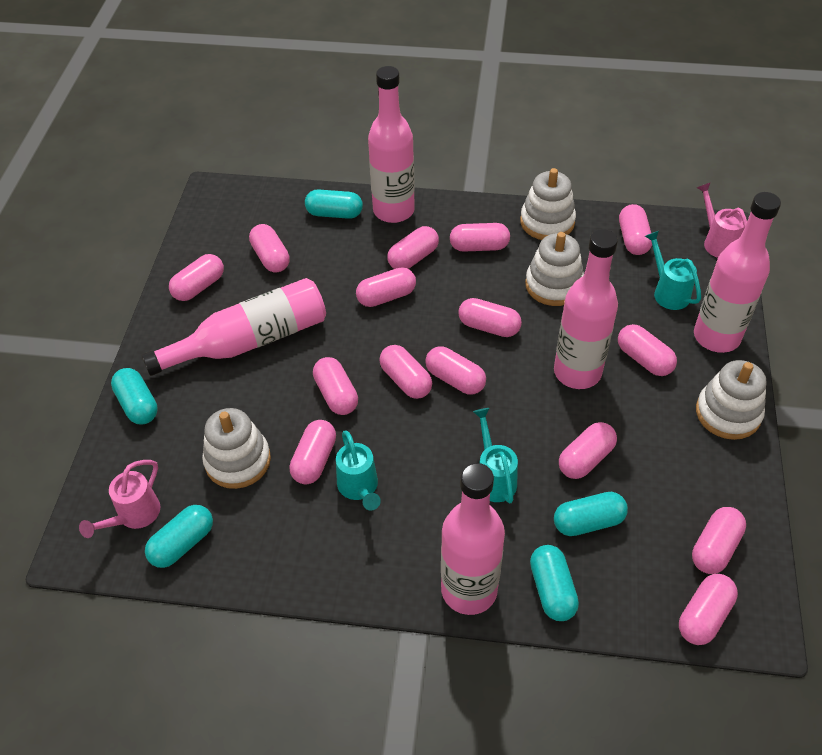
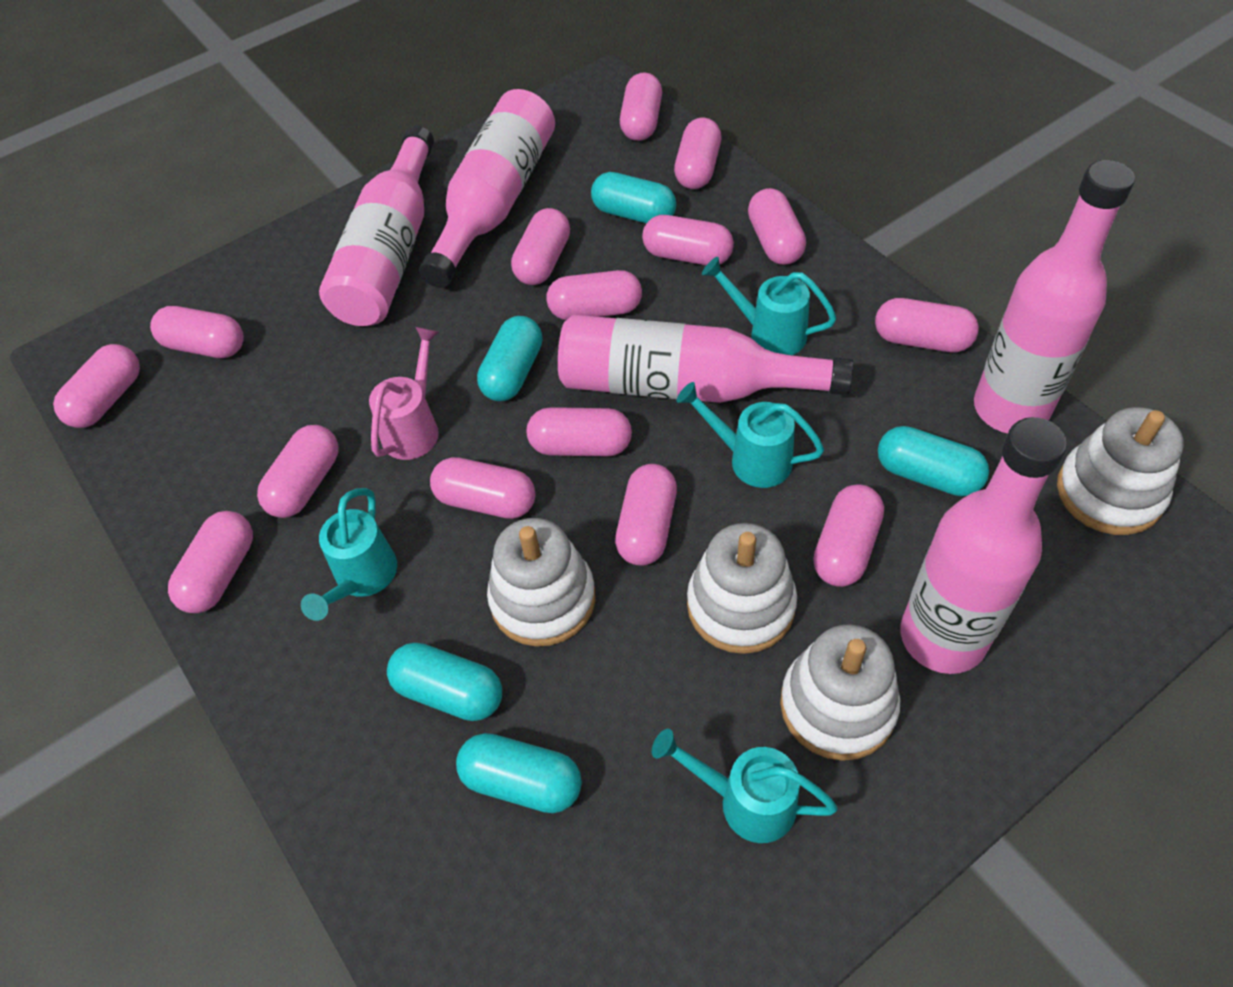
pink watering can: 2 -> 1
turquoise watering can: 3 -> 4

